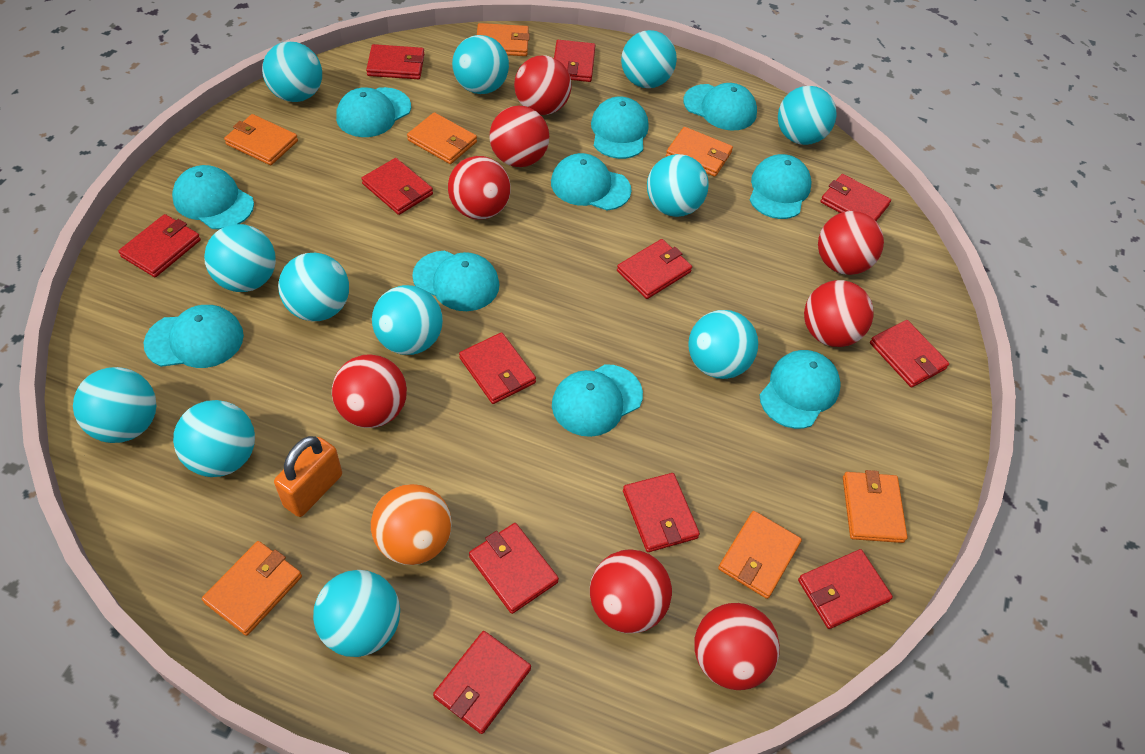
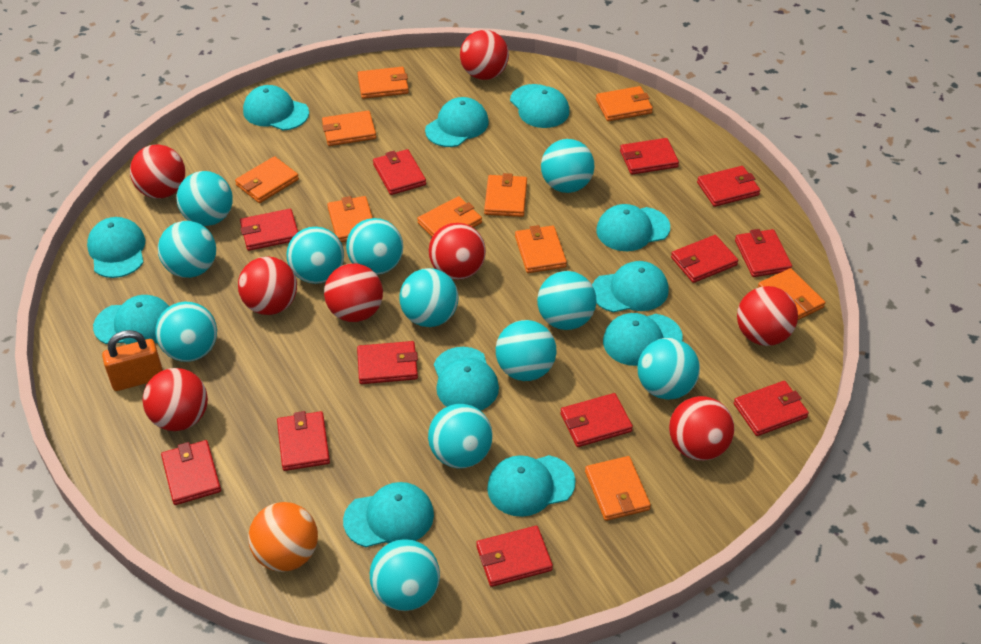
orange wallet: 7 -> 10
turquoise cap: 10 -> 11

